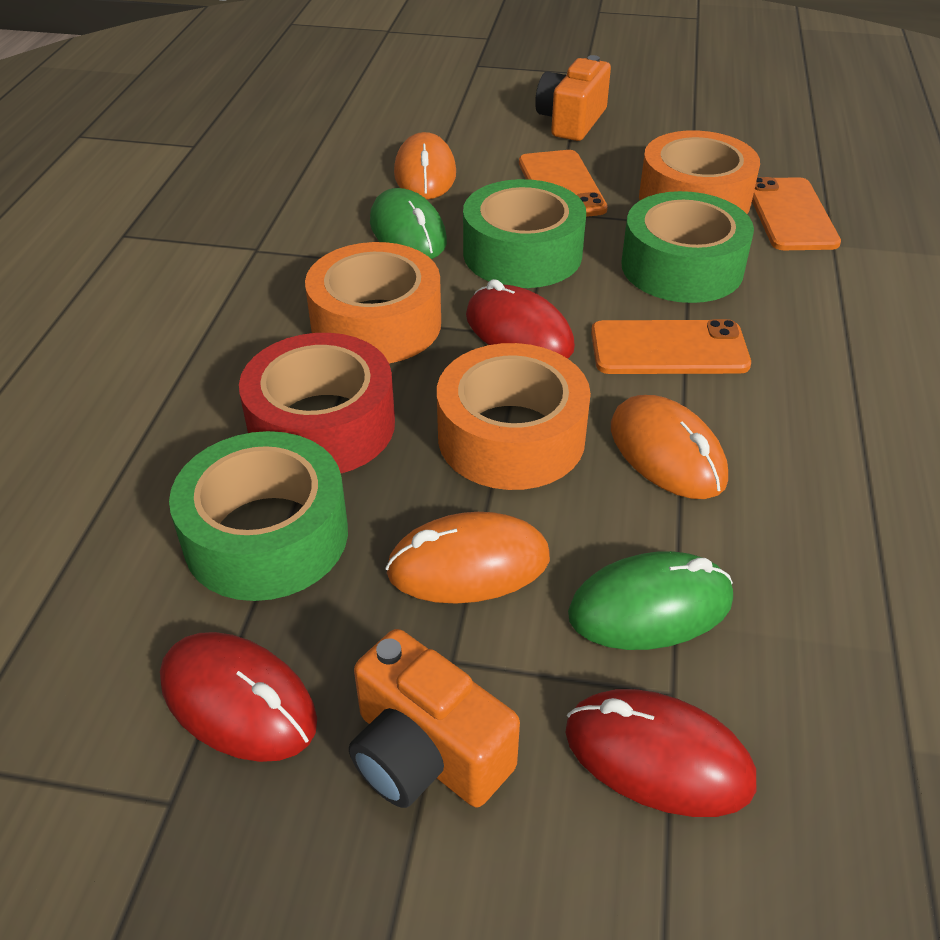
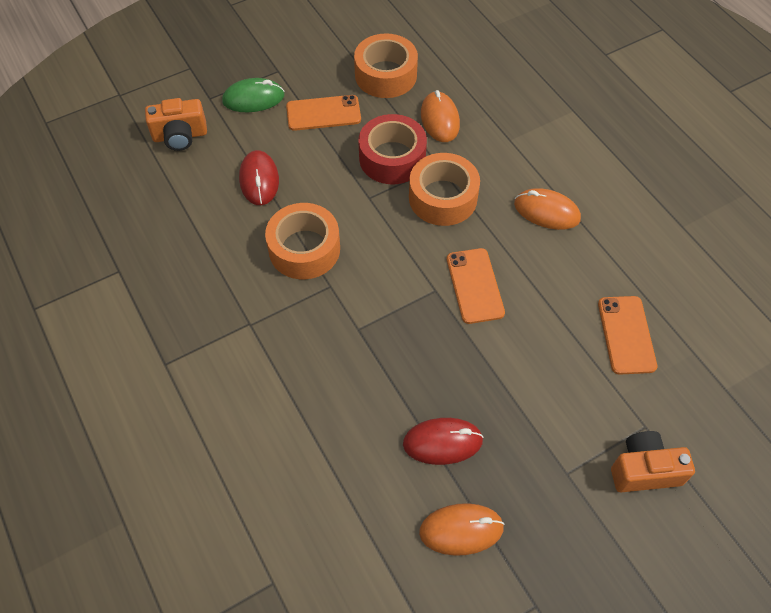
green mouse: 2 -> 1
green tape: 3 -> 0
red mouse: 3 -> 2

